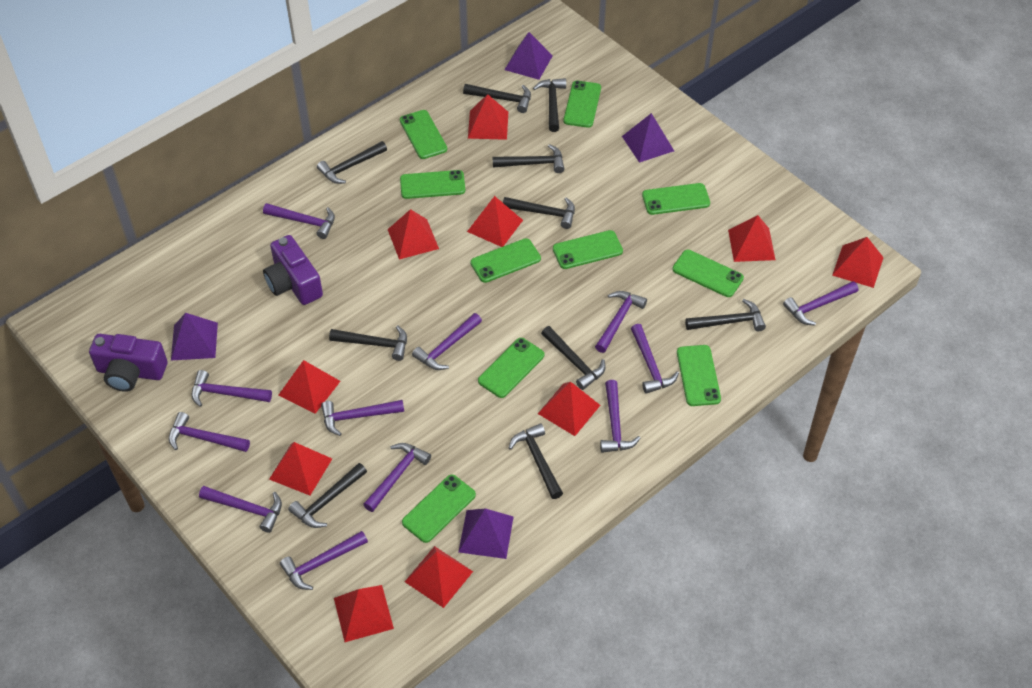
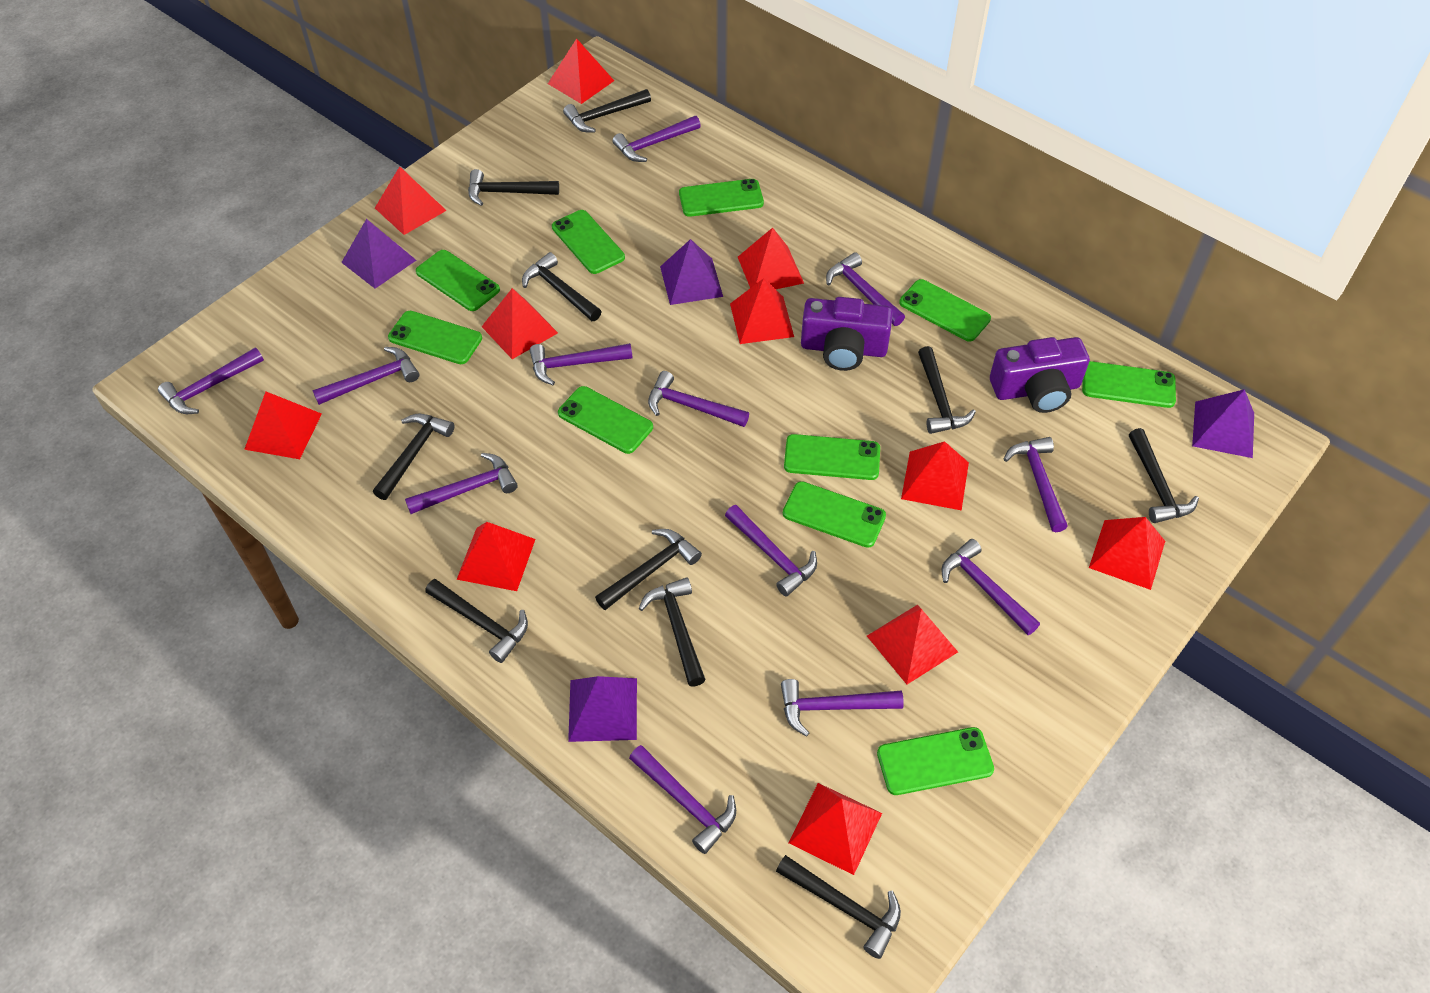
red pyramid: 10 -> 11

